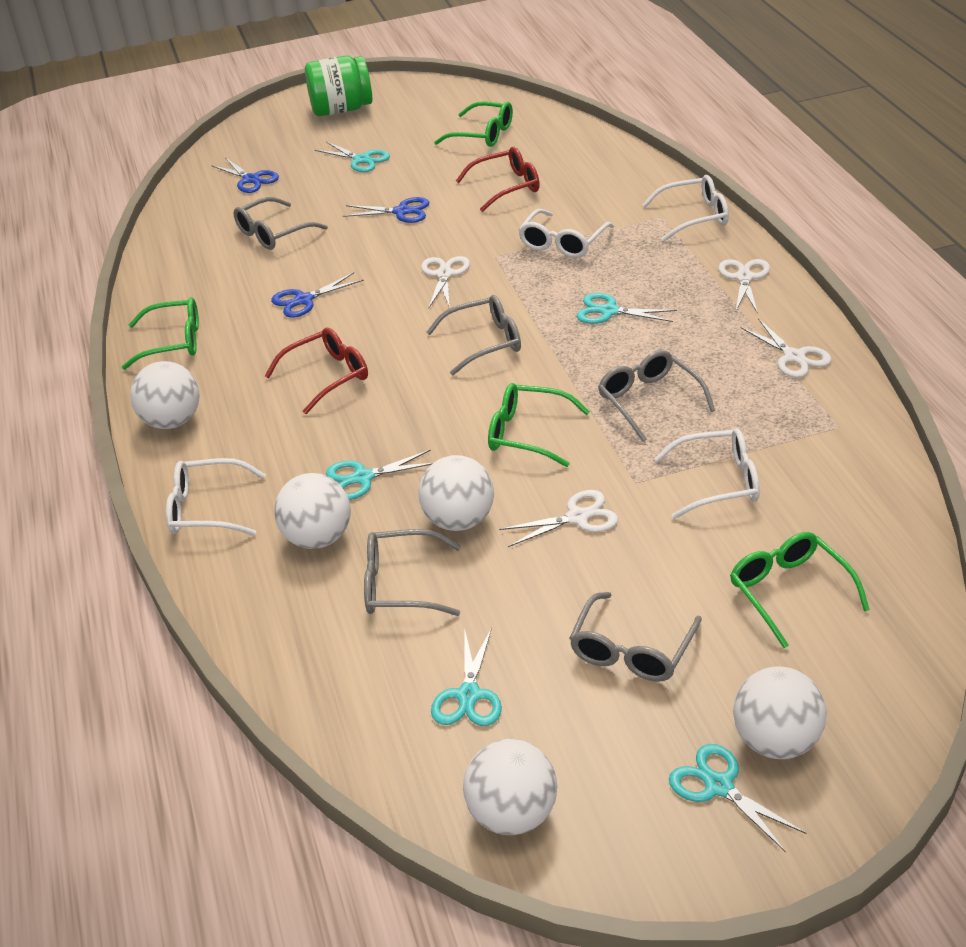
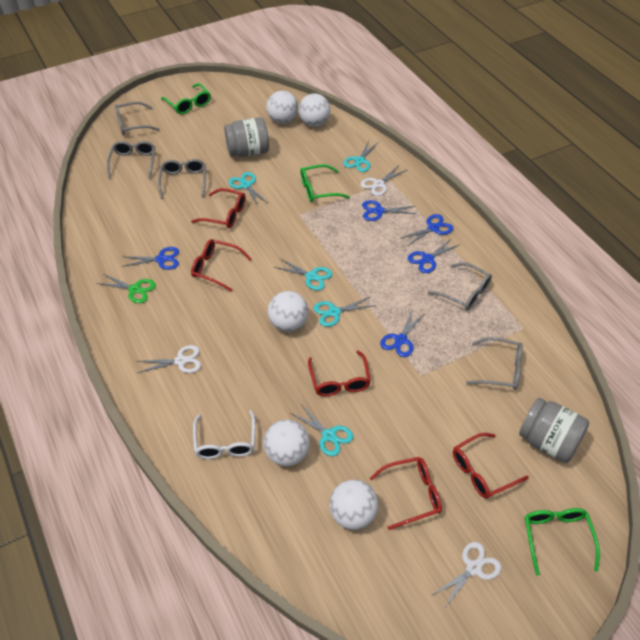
blue scissors: 3 -> 5
green glasses: 4 -> 3
green jar: 1 -> 0
green scissors: 0 -> 1
grey jar: 0 -> 2
red glasses: 2 -> 5
white glasses: 4 -> 1
white scissors: 4 -> 3

